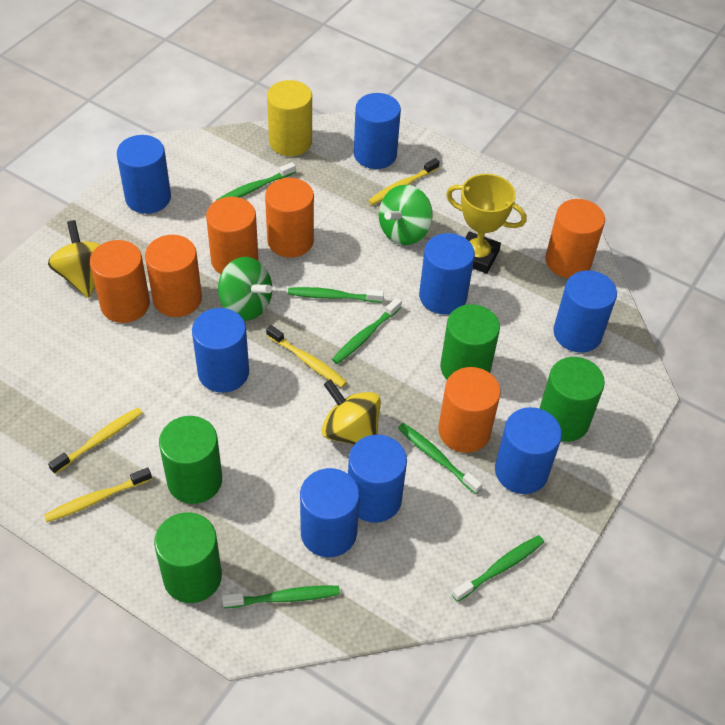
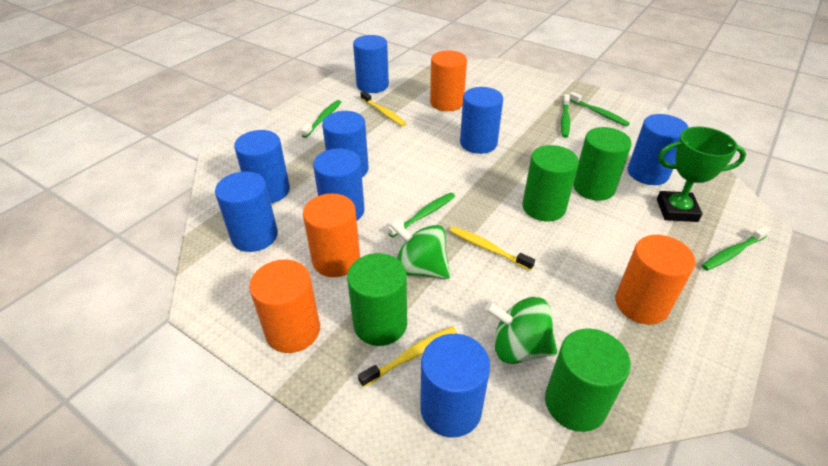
green toothbrush: 6 -> 5
green trophy: 0 -> 1
orange cylinder: 6 -> 4
yellow cylinder: 1 -> 0
yellow spinning top: 2 -> 0
yellow toothbrush: 4 -> 3
yellow trophy: 1 -> 0

